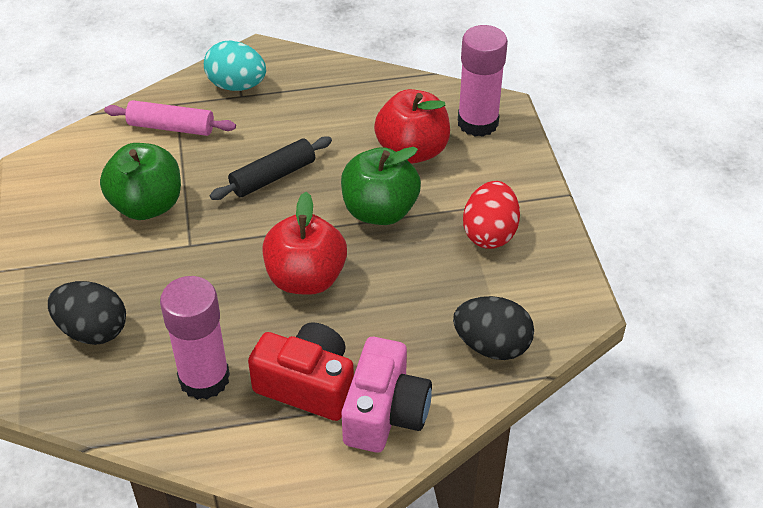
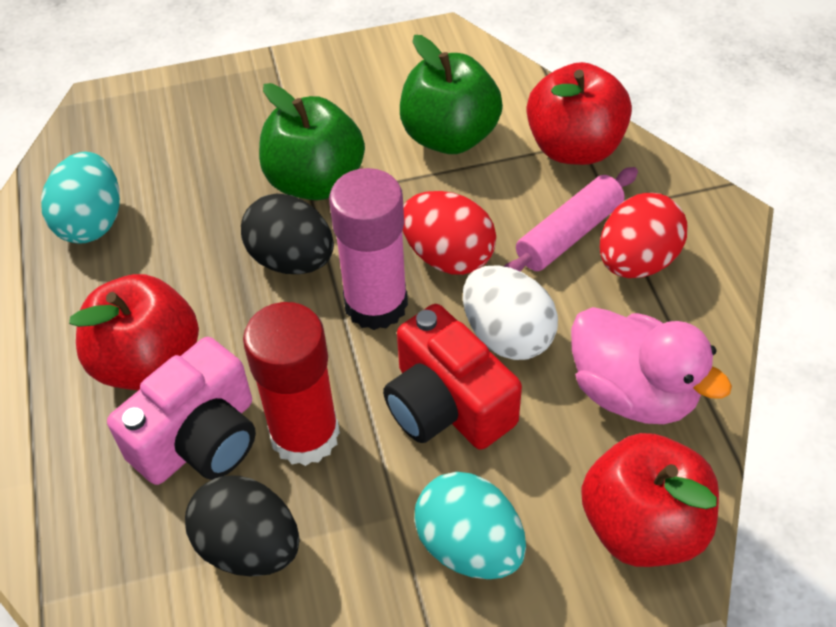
black rolling pin: 1 -> 0
pink duck: 0 -> 1
pink glue stick: 2 -> 1
red apple: 2 -> 3
red egg: 1 -> 2
red glue stick: 0 -> 1
turquoise egg: 1 -> 2
white egg: 0 -> 1

